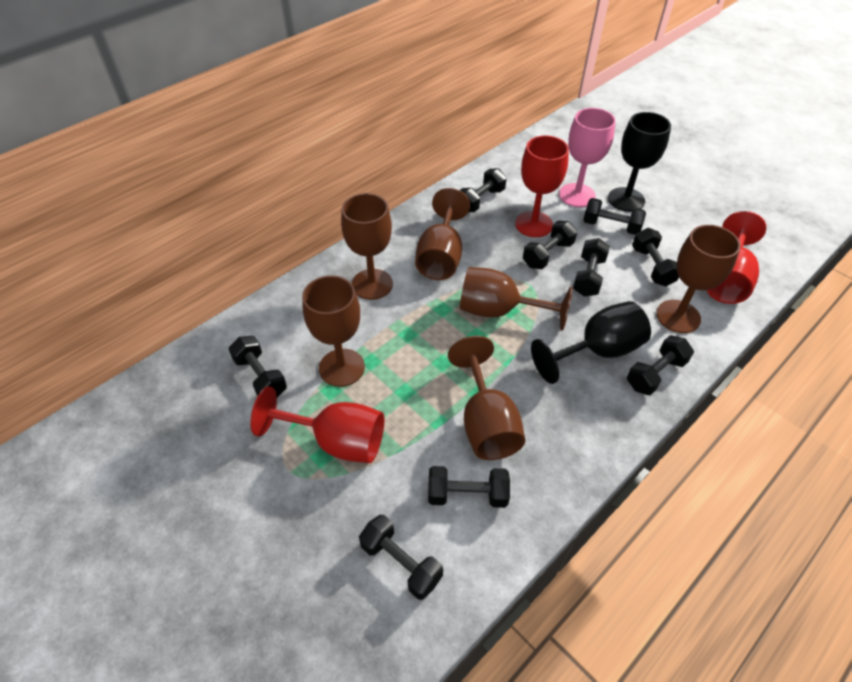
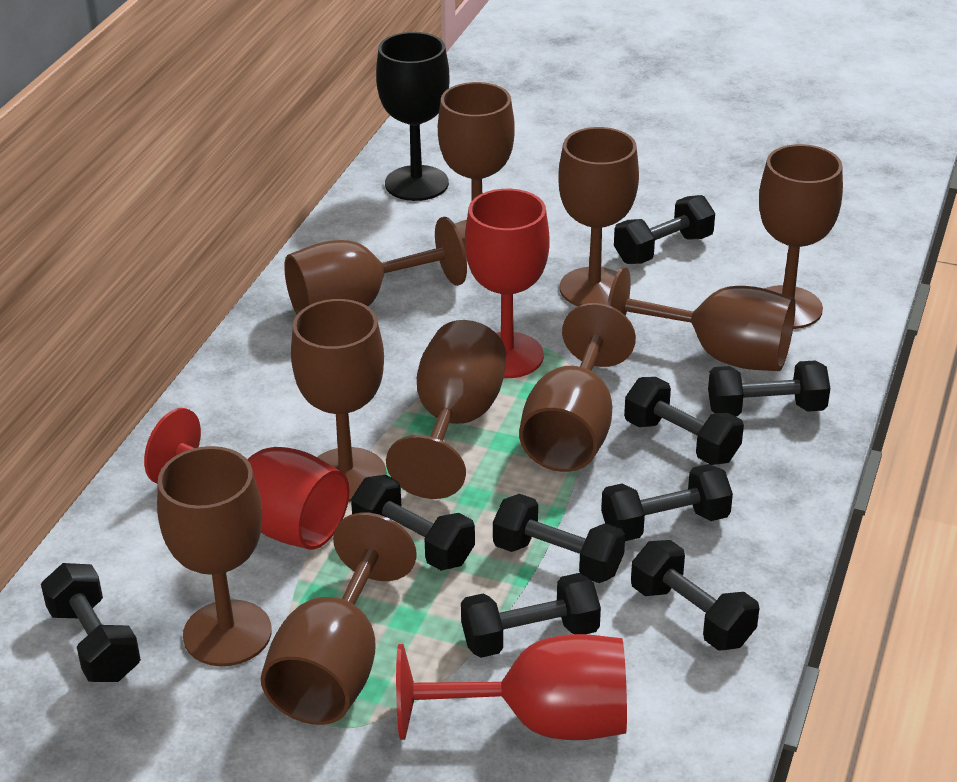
black goblet: 2 -> 1
brown goblet: 6 -> 10
pink goblet: 1 -> 0

